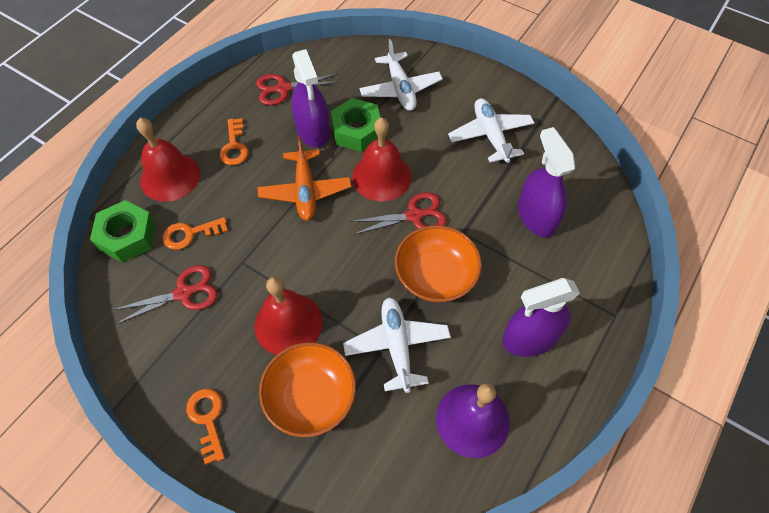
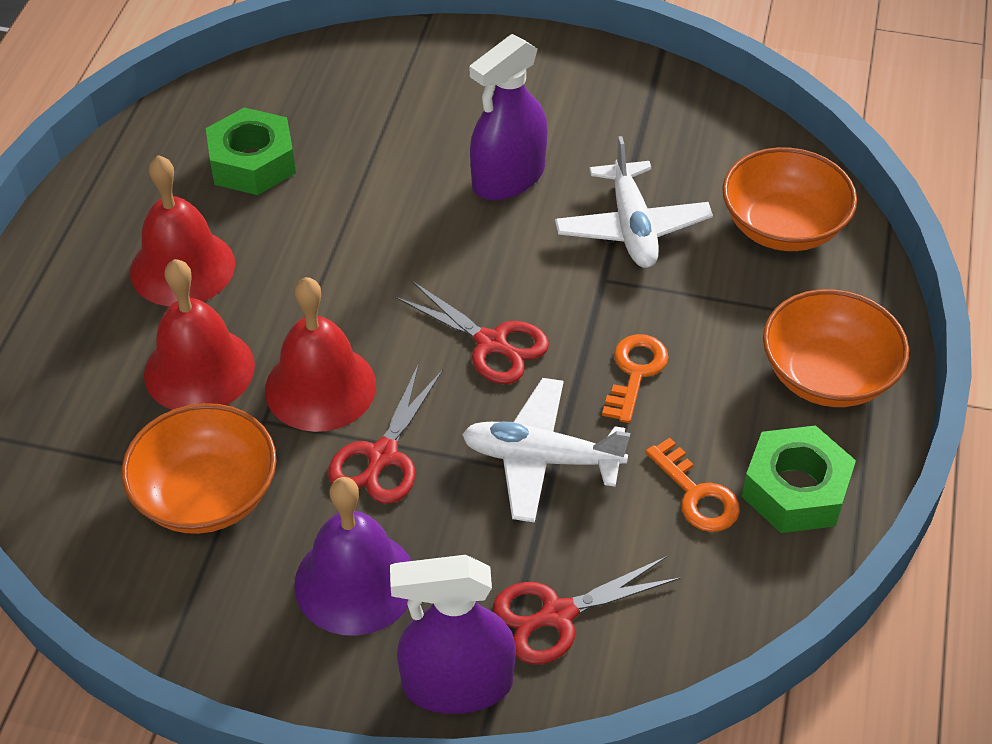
orange bowl: 2 -> 3
orange key: 3 -> 2
orange plane: 1 -> 0
purple spray bottle: 3 -> 2
white plane: 3 -> 2

